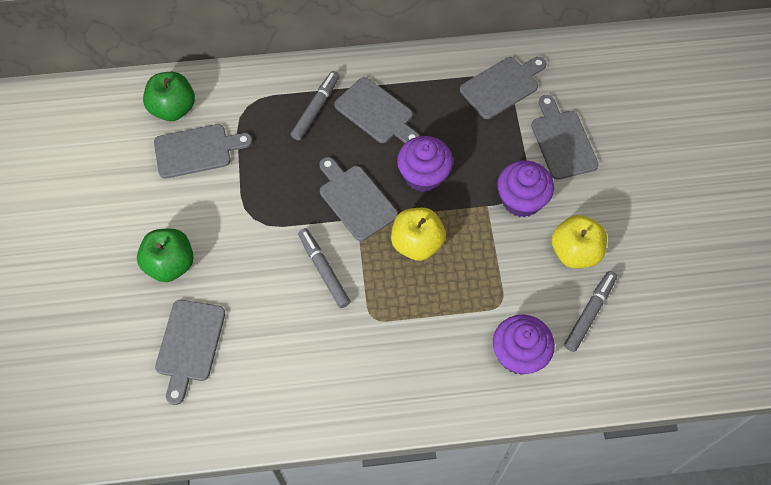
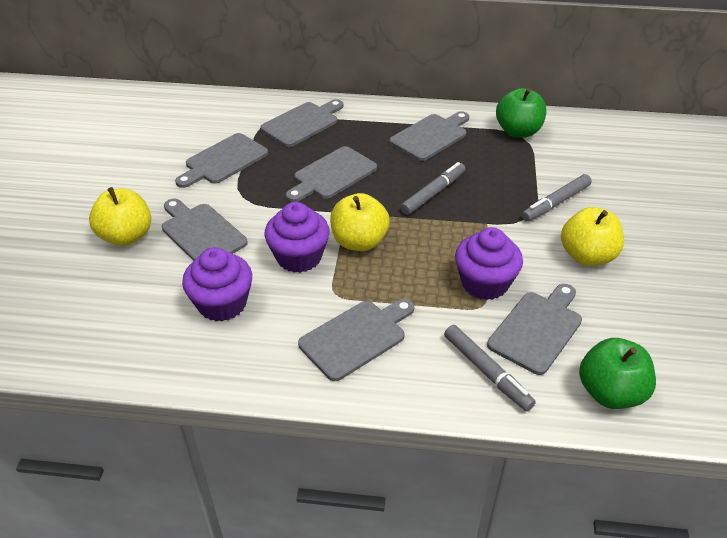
grey cutting board: 6 -> 7
yellow apple: 2 -> 3

